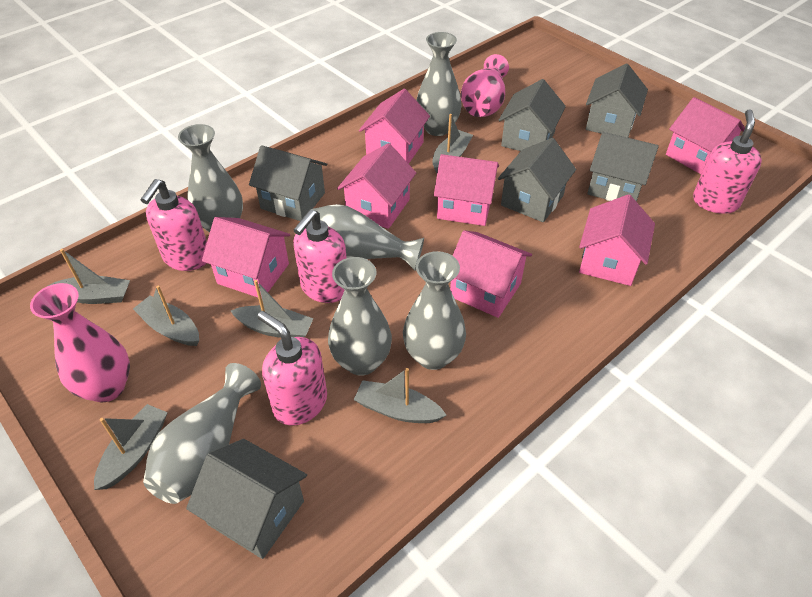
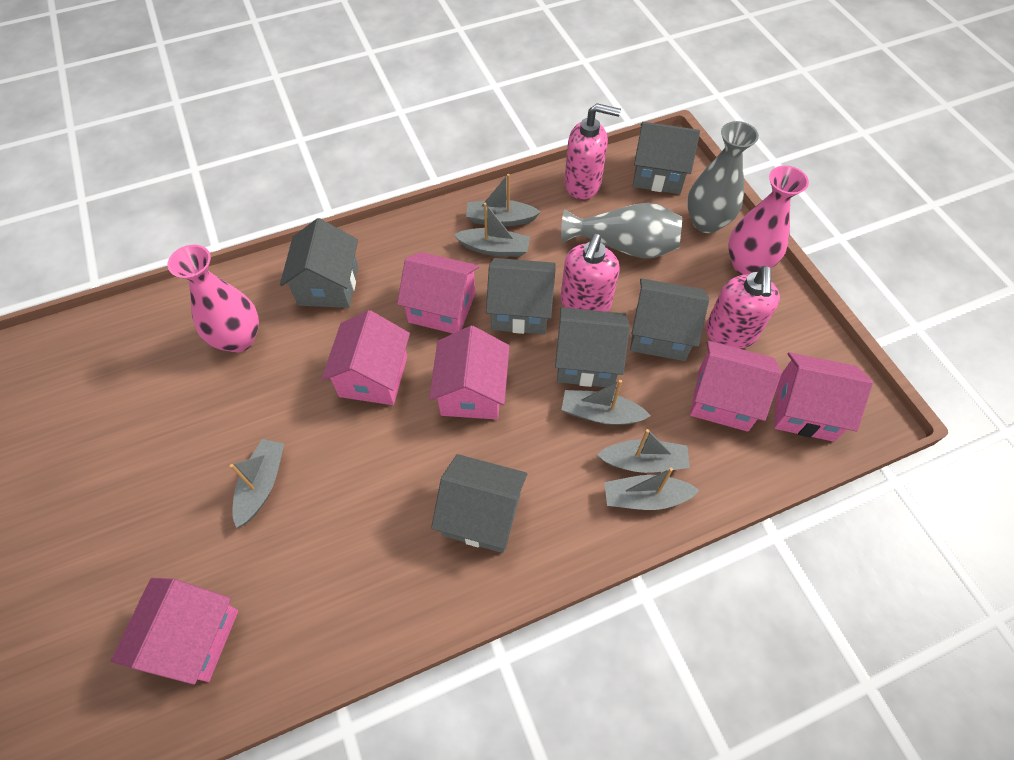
grey vase: 6 -> 2
pink house: 7 -> 6
pink soap dispenser: 4 -> 3

